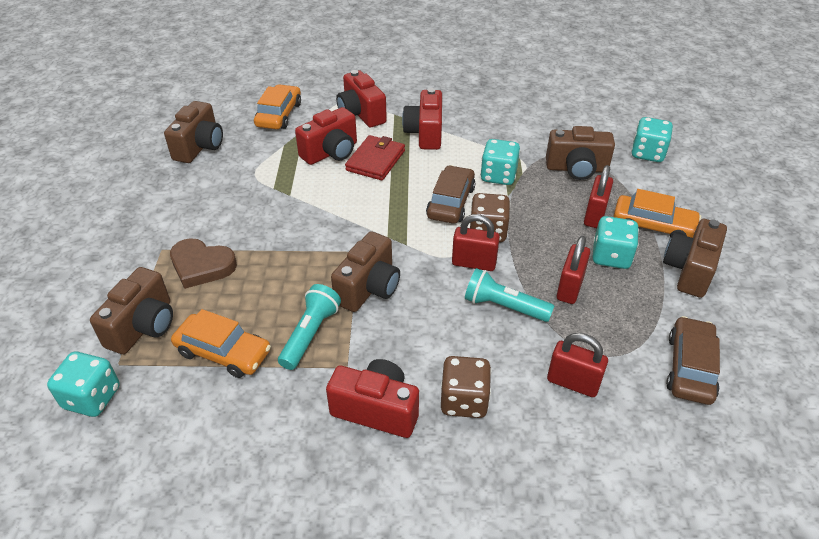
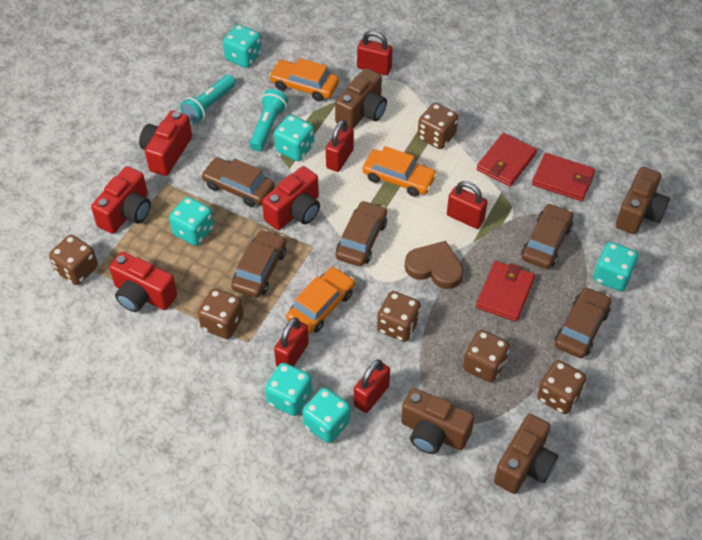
brown camera: 5 -> 4
brown car: 2 -> 5
brown dice: 2 -> 6
red padlock: 4 -> 5
red wallet: 1 -> 3
turquoise dice: 4 -> 6

